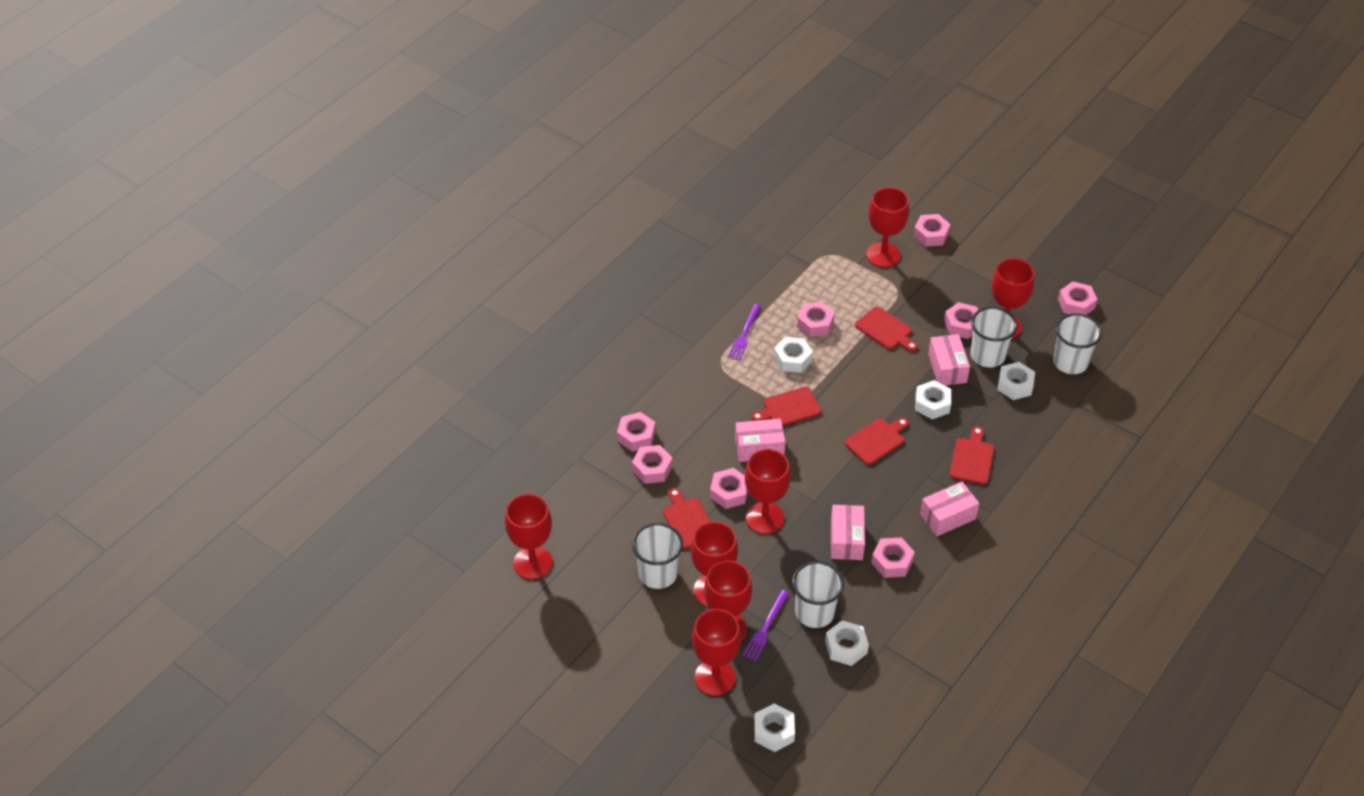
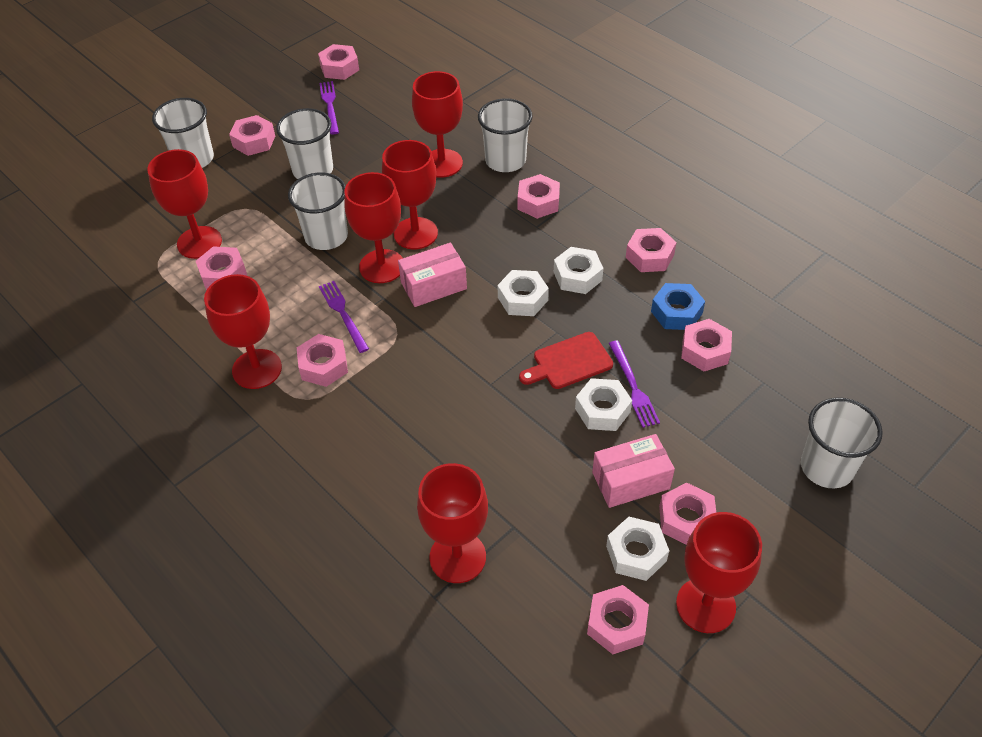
blue nut: 0 -> 1
pink box: 4 -> 2
pink nut: 8 -> 9
purple fork: 2 -> 3
red cutting board: 5 -> 1
white cup: 4 -> 5
white nut: 5 -> 4

